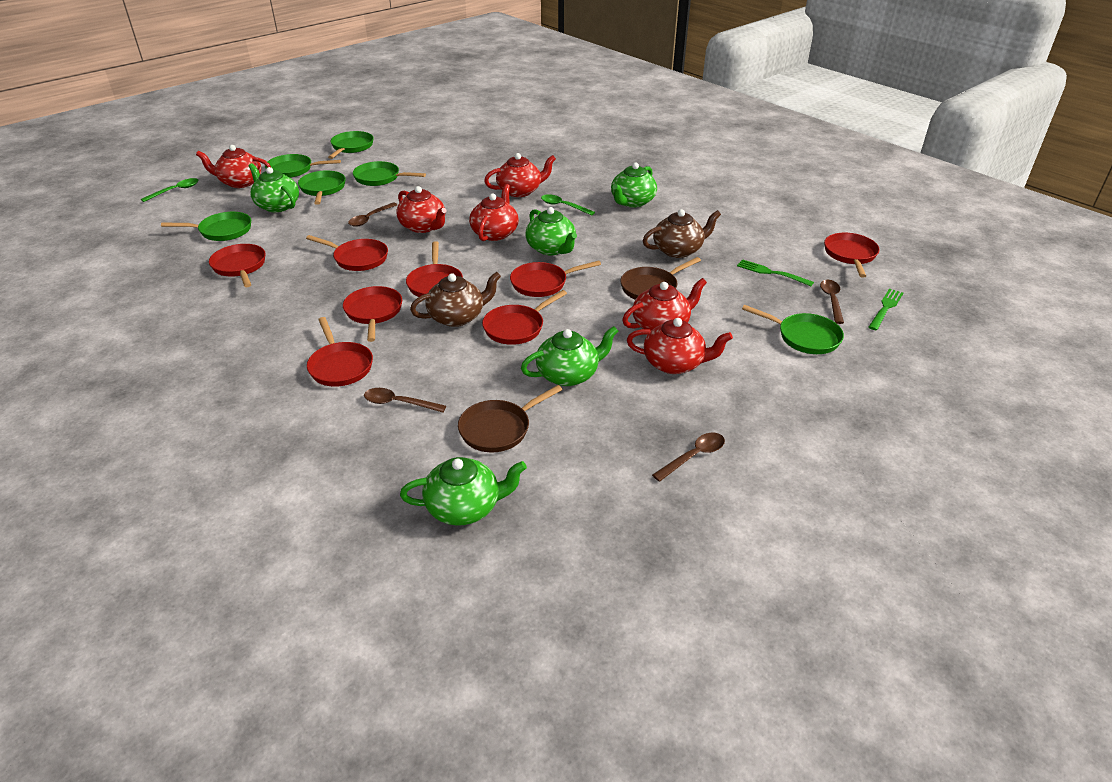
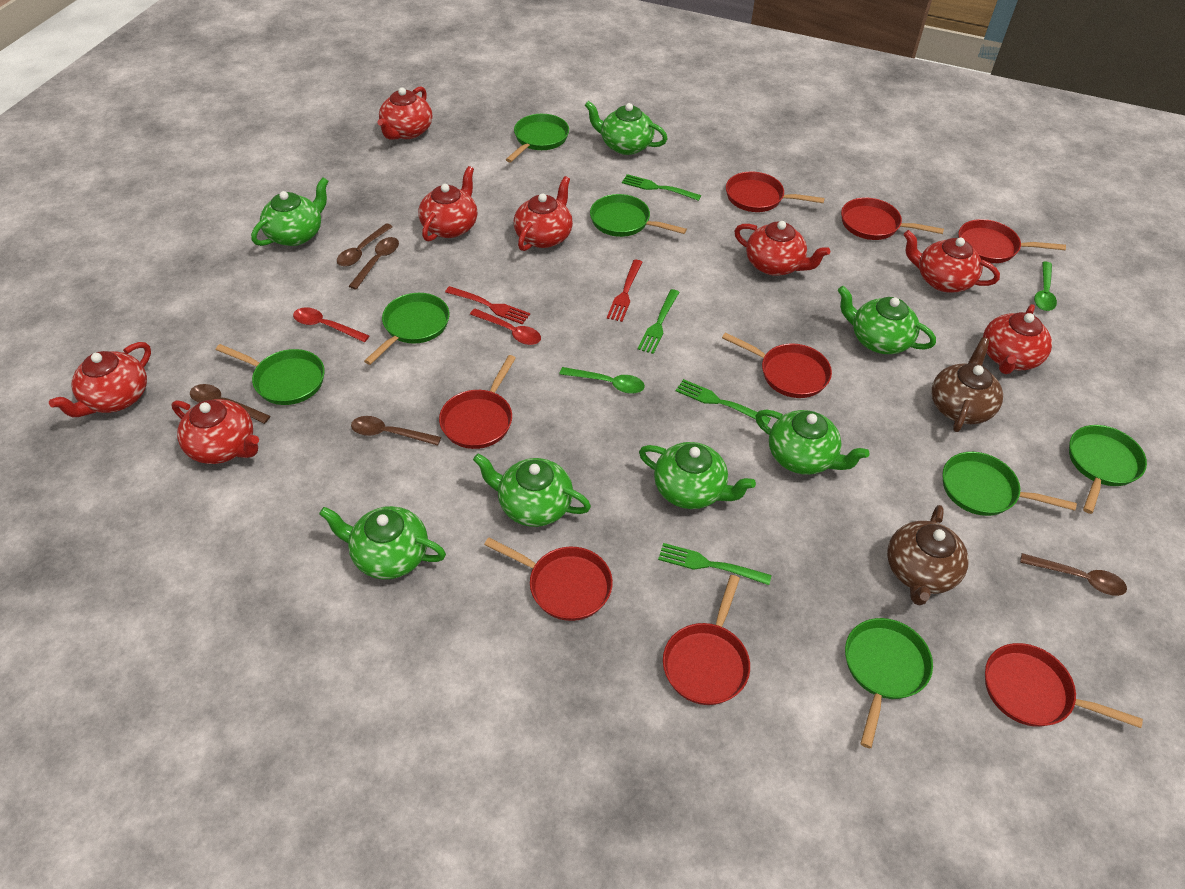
brown pan: 2 -> 0
brown spoon: 4 -> 5
green fork: 2 -> 4
green pan: 6 -> 7
green teapot: 5 -> 7
red fork: 0 -> 2
red spoon: 0 -> 2
red teapot: 6 -> 8

